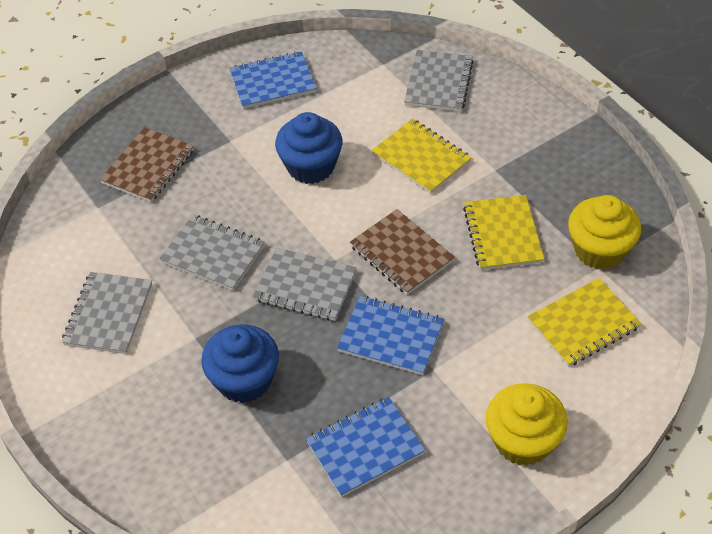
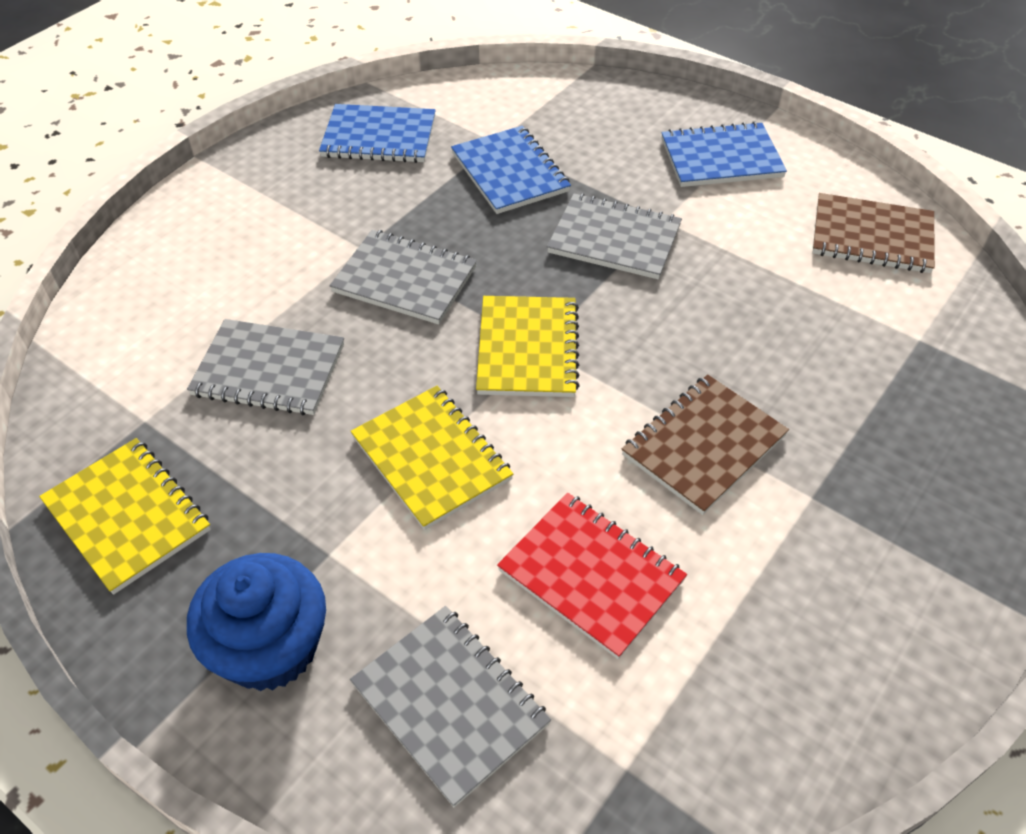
blue cupcake: 2 -> 1
red notebook: 0 -> 1
yellow cupcake: 2 -> 0

